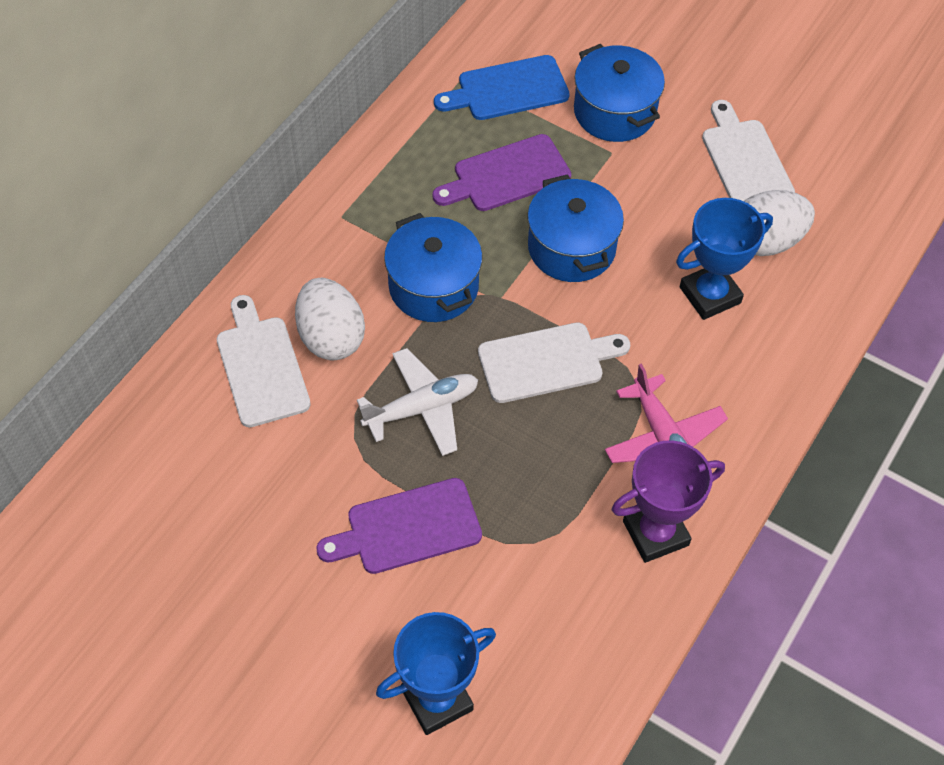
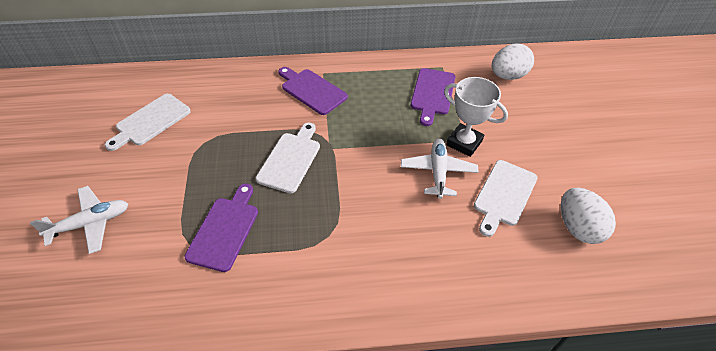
blue cutting board: 1 -> 0
blue pot: 3 -> 0
blue trophy: 2 -> 0
pink plane: 1 -> 0
purple cutting board: 2 -> 3
purple trophy: 1 -> 0
white plane: 1 -> 2
white trophy: 0 -> 1

